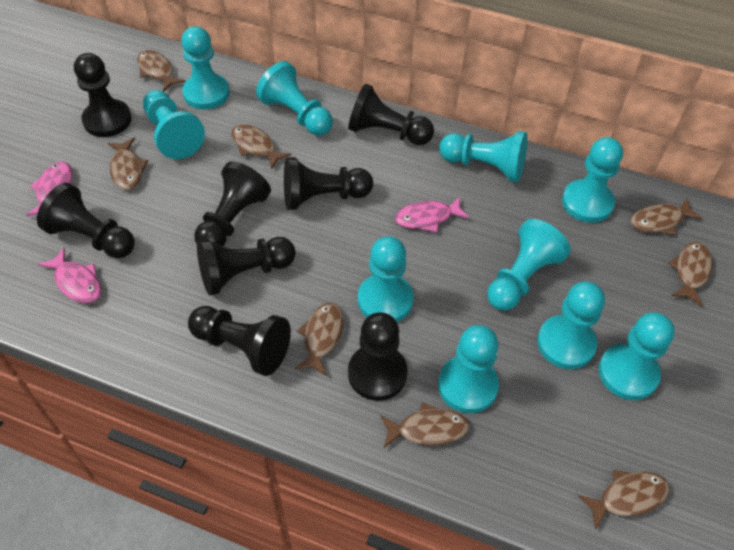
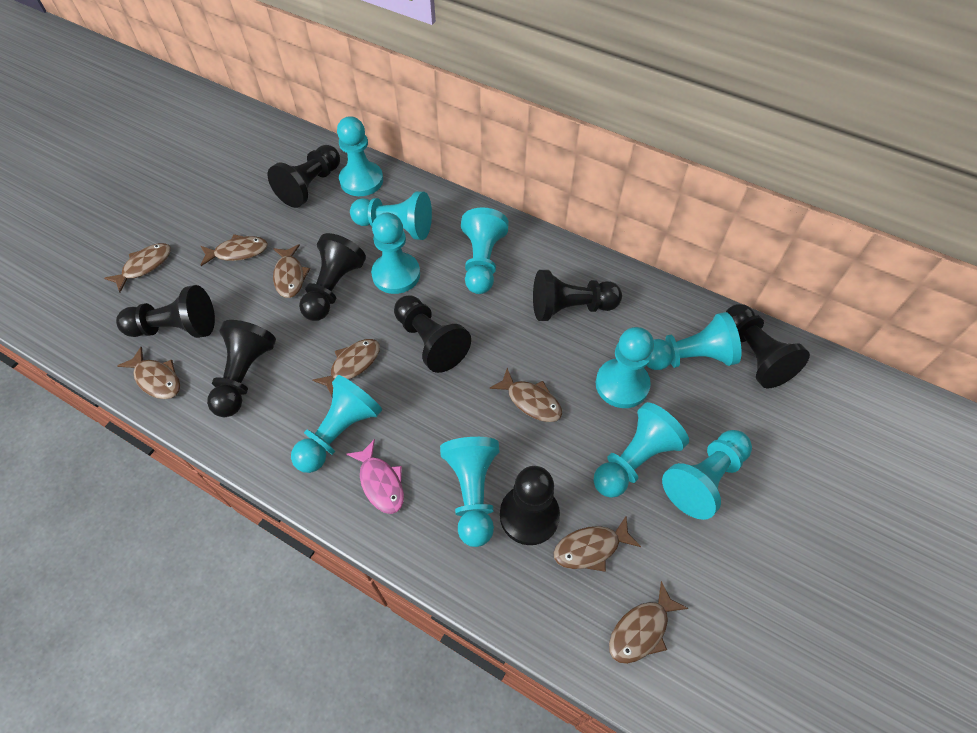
pink fish: 3 -> 1

